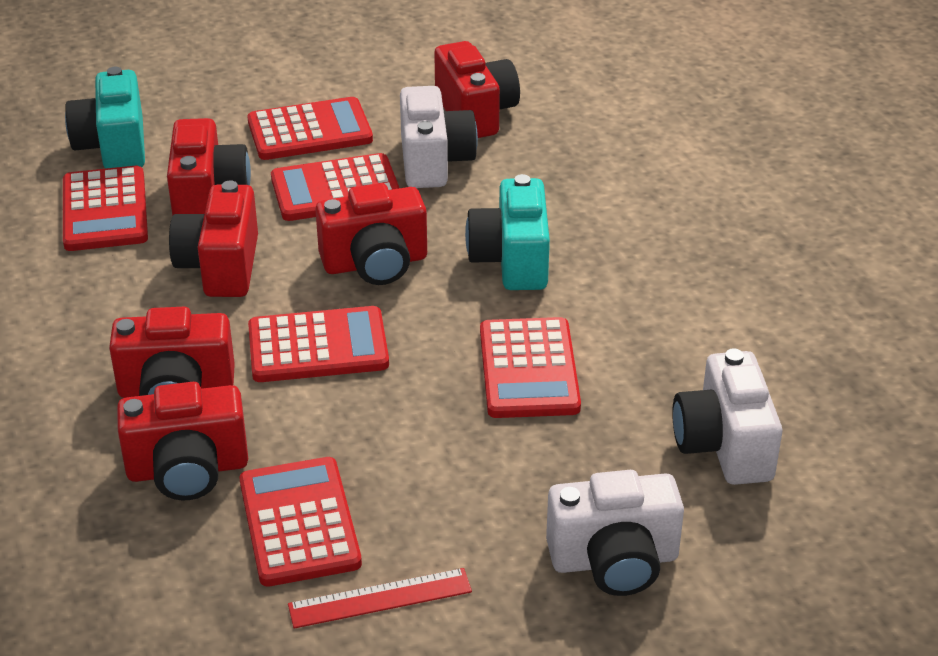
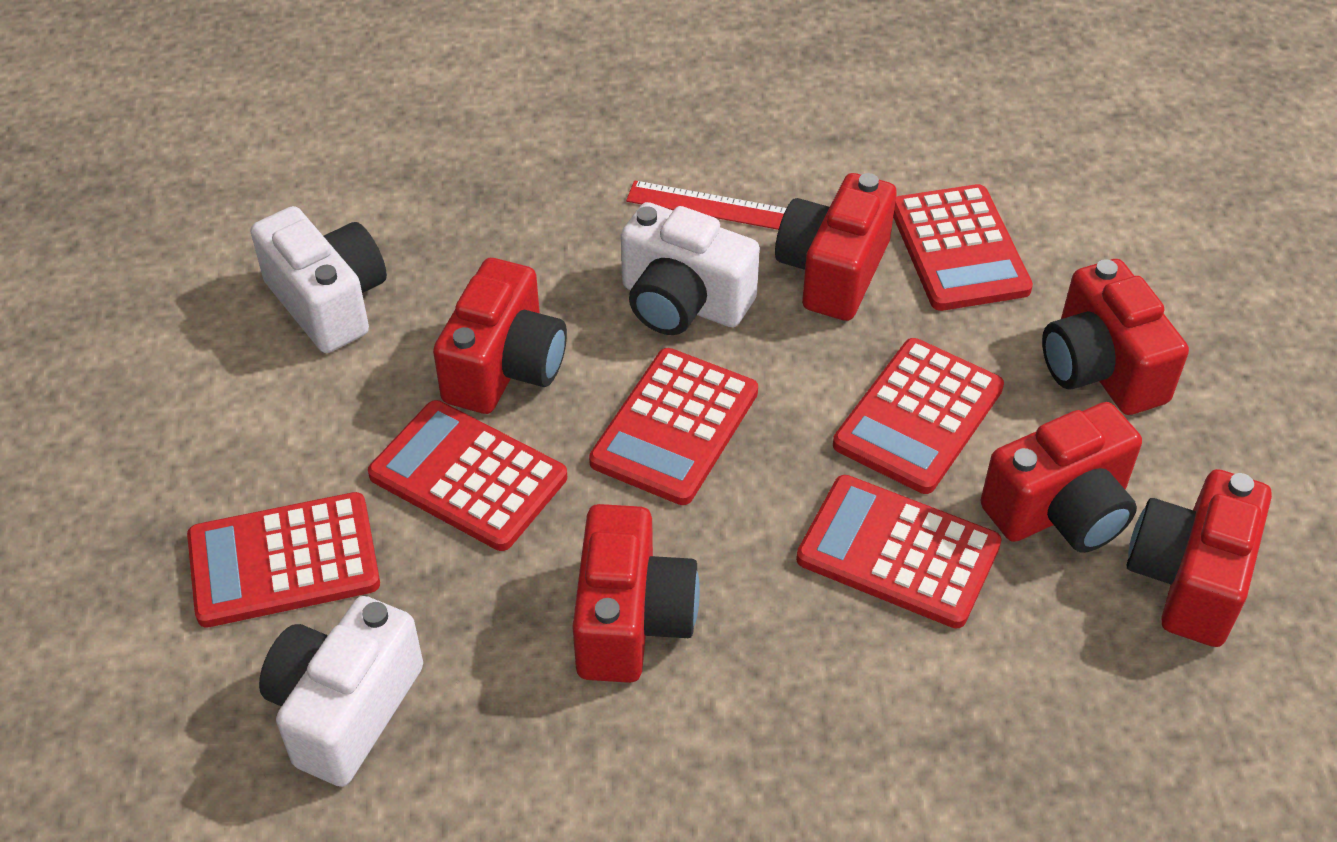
turquoise camera: 2 -> 0

